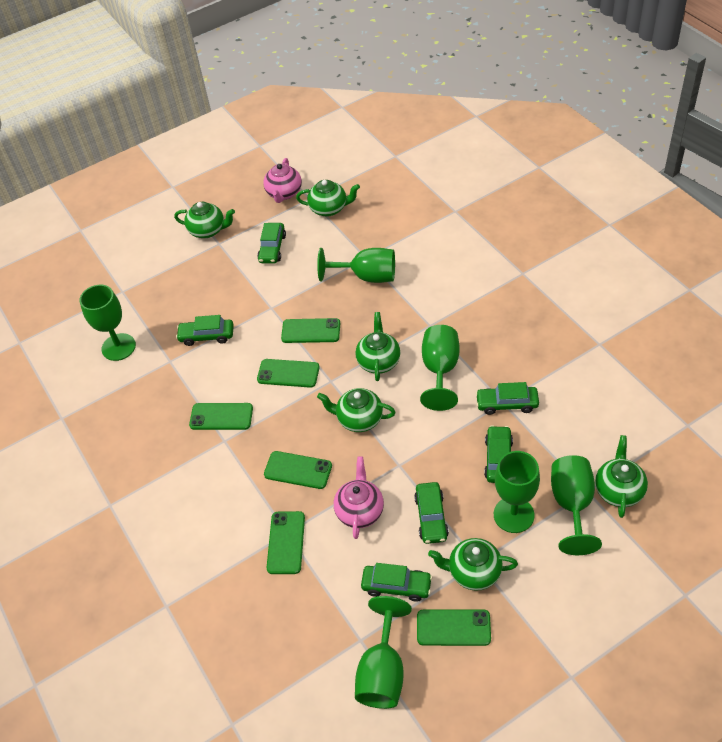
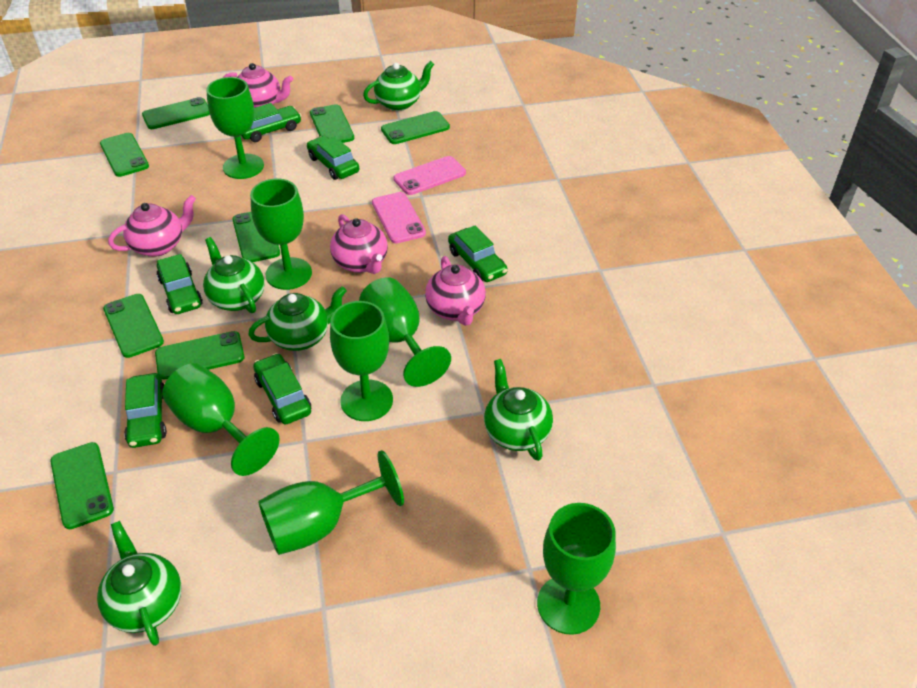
green goblet: 6 -> 7
green phone: 6 -> 8
green teapot: 6 -> 5
pink phone: 0 -> 2
pink teapot: 2 -> 4

